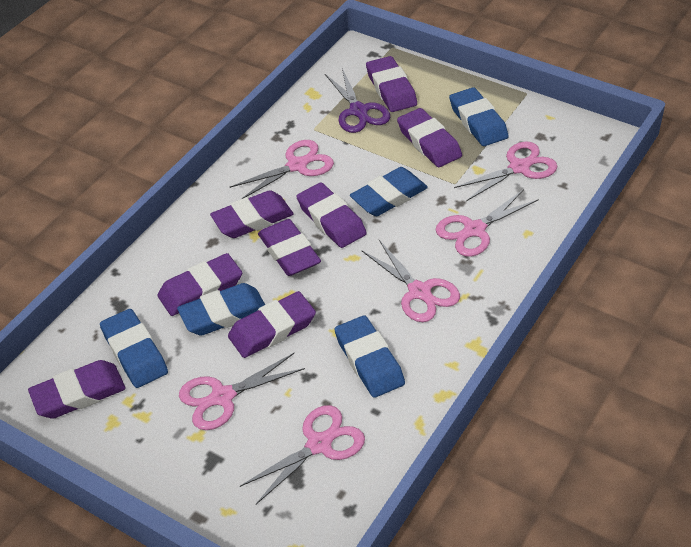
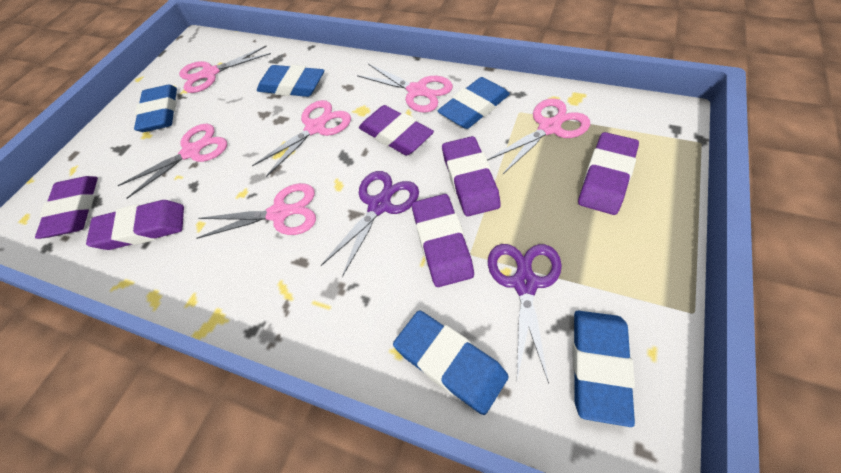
purple eraser: 8 -> 6
purple scissors: 1 -> 2

